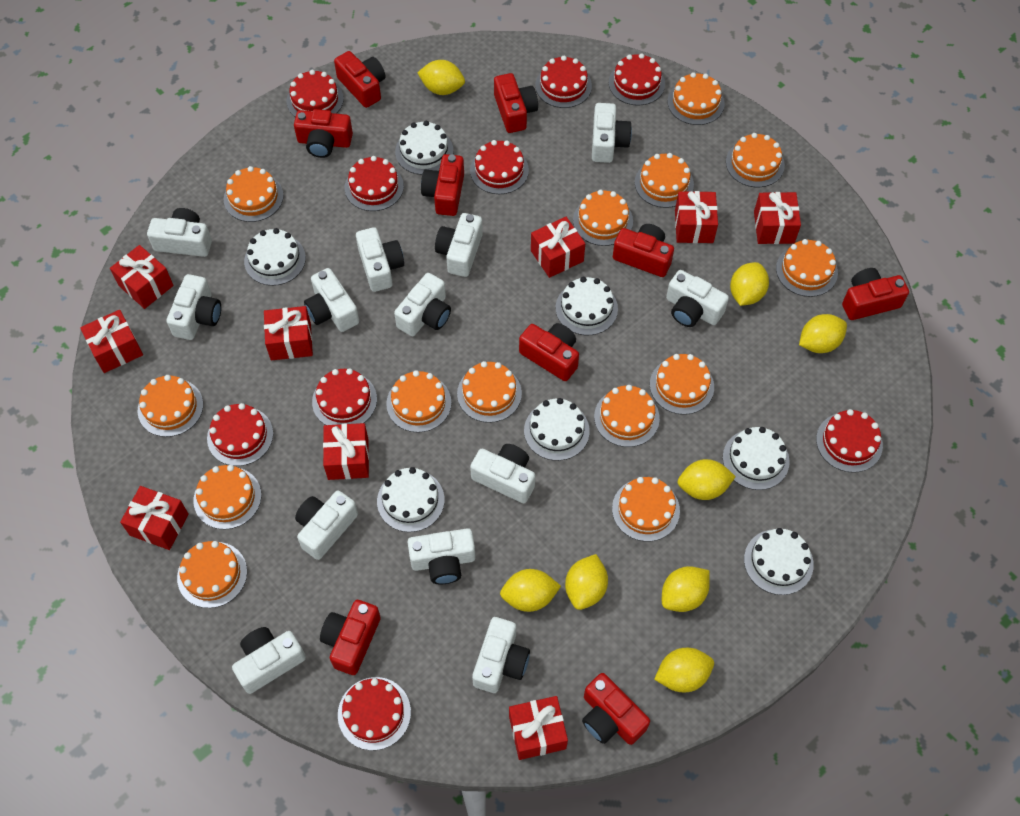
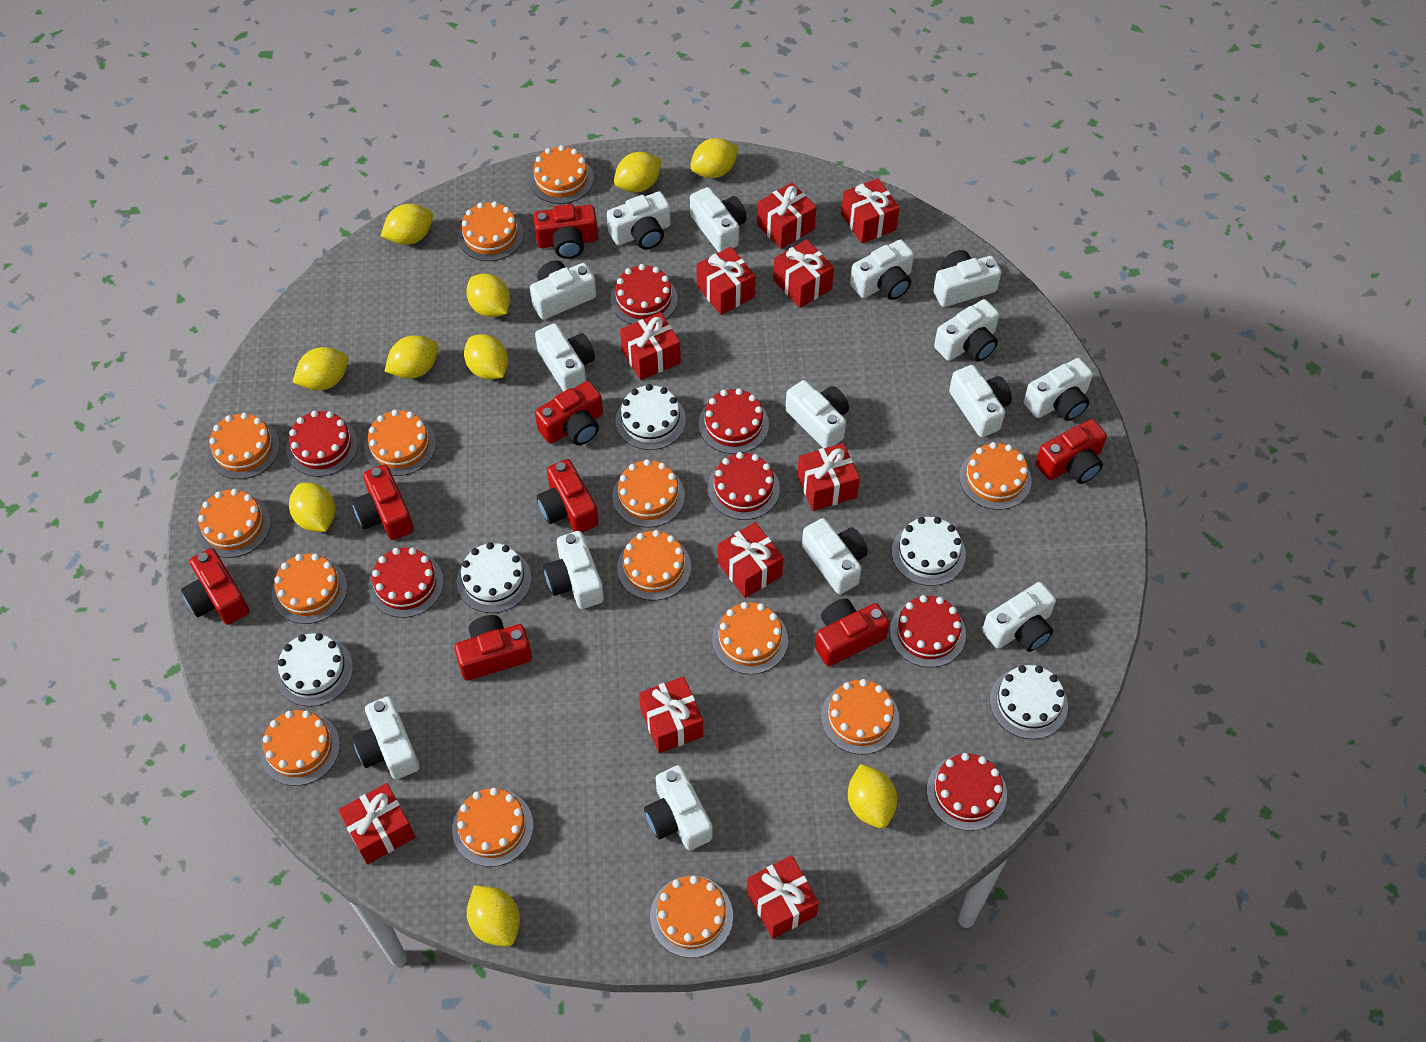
red cake: 9 -> 7
red camera: 9 -> 8
red gift: 9 -> 10
white cake: 7 -> 5
white camera: 13 -> 15
yellow lemon: 8 -> 10

